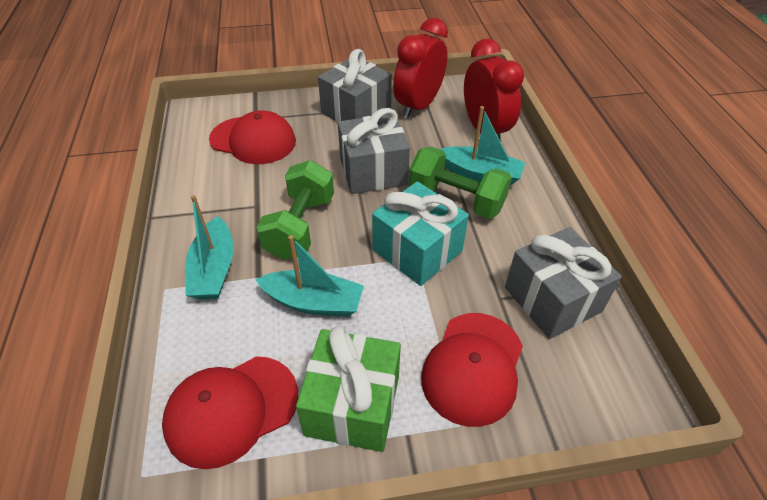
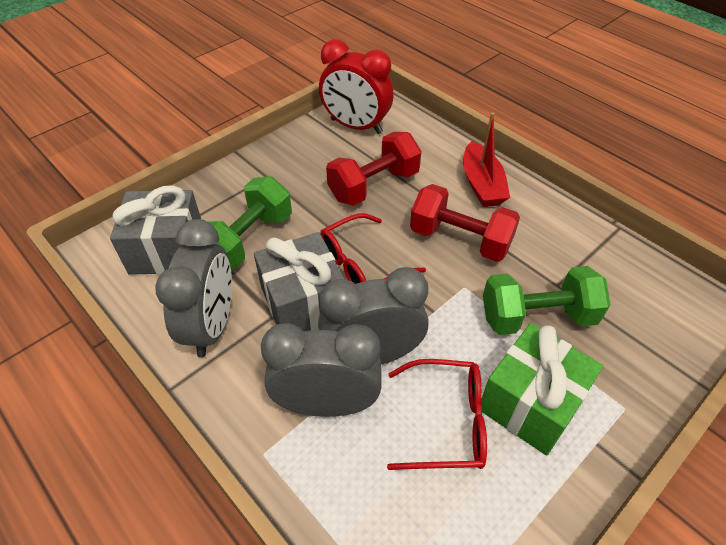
grey clock: 0 -> 3
grey gift: 3 -> 2
red boat: 0 -> 1
red cap: 3 -> 0
red clock: 2 -> 1
red dumbbell: 0 -> 2
red glasses: 0 -> 2
turquoise boat: 3 -> 0
turquoise gift: 1 -> 0

